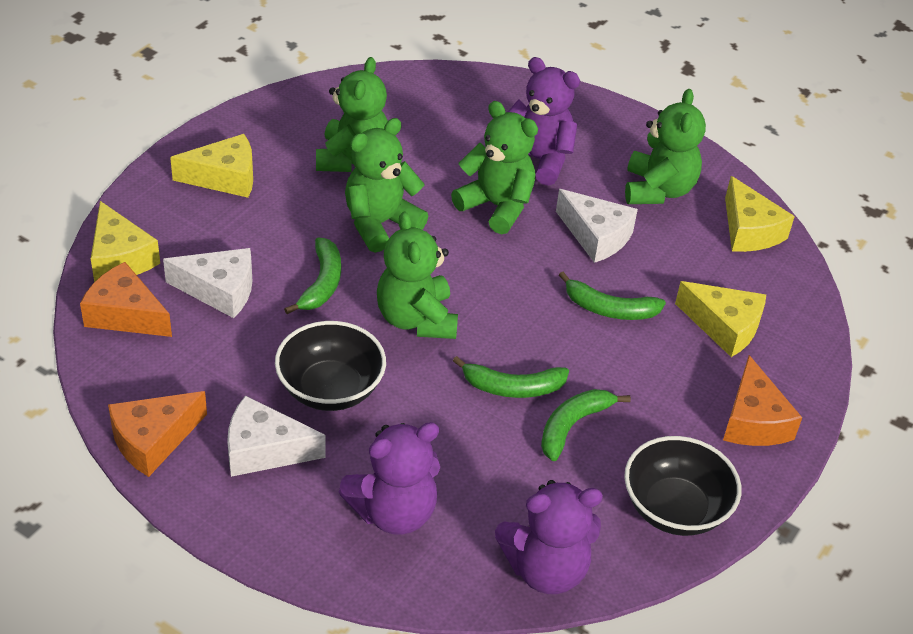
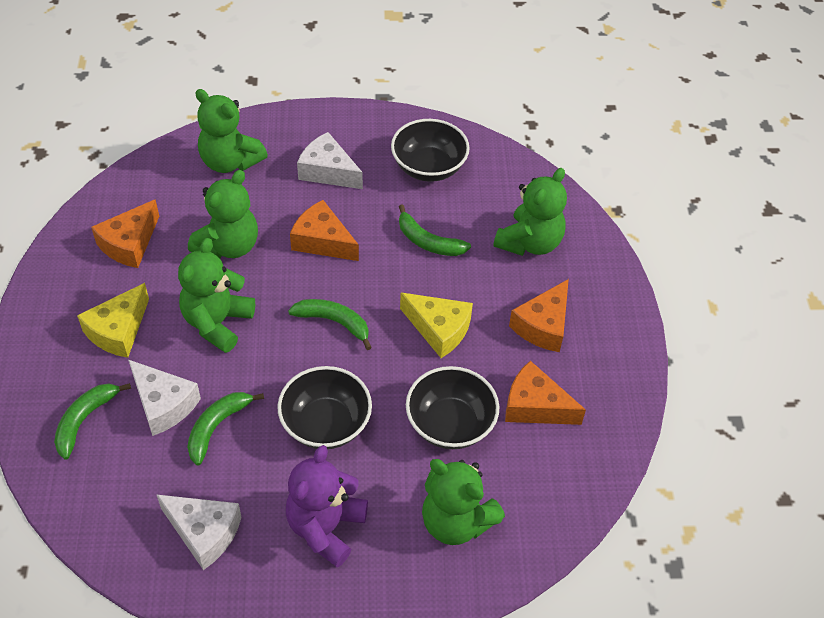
black bowl: 2 -> 3
orange cheese: 3 -> 4
purple teddy bear: 3 -> 1
yellow cheese: 4 -> 2

